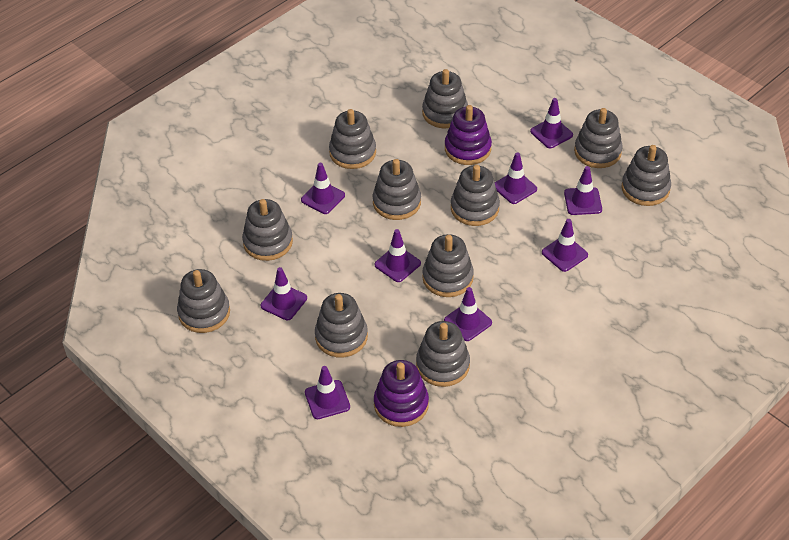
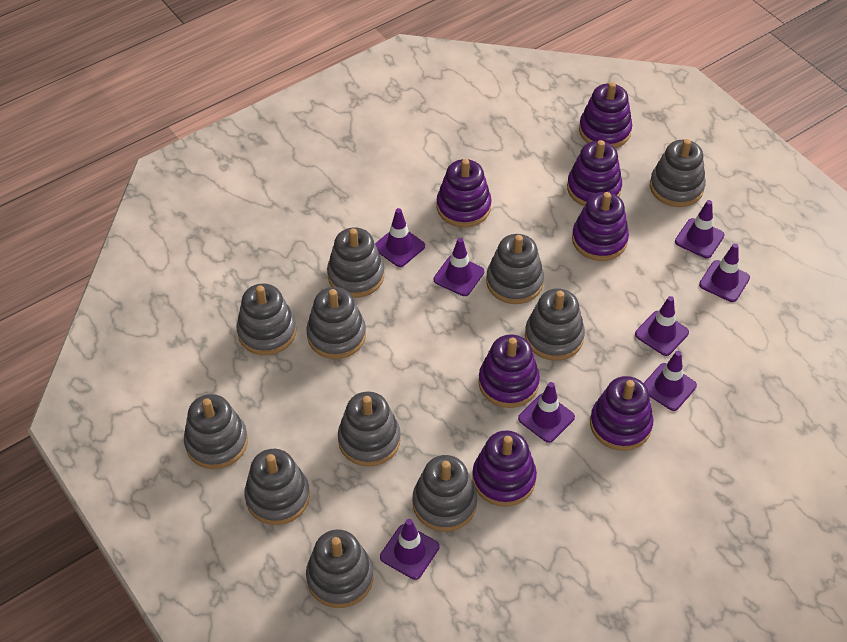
purple stacking toy: 2 -> 7
purple traffic cone: 9 -> 8

